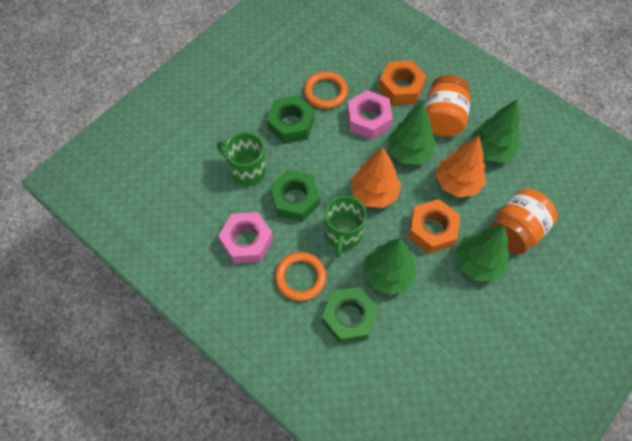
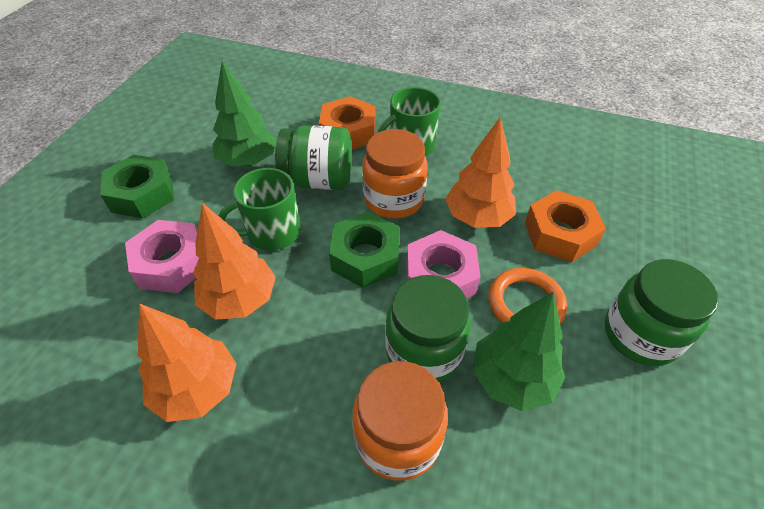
green jar: 0 -> 3
green nut: 3 -> 2
green tree: 4 -> 2
orange ring: 2 -> 1
orange tree: 2 -> 3

